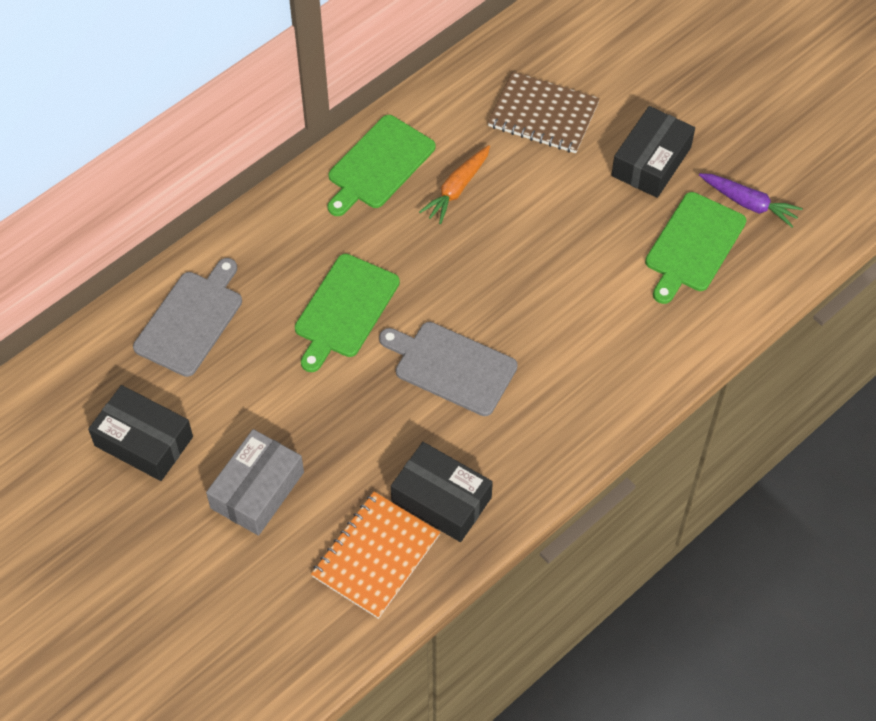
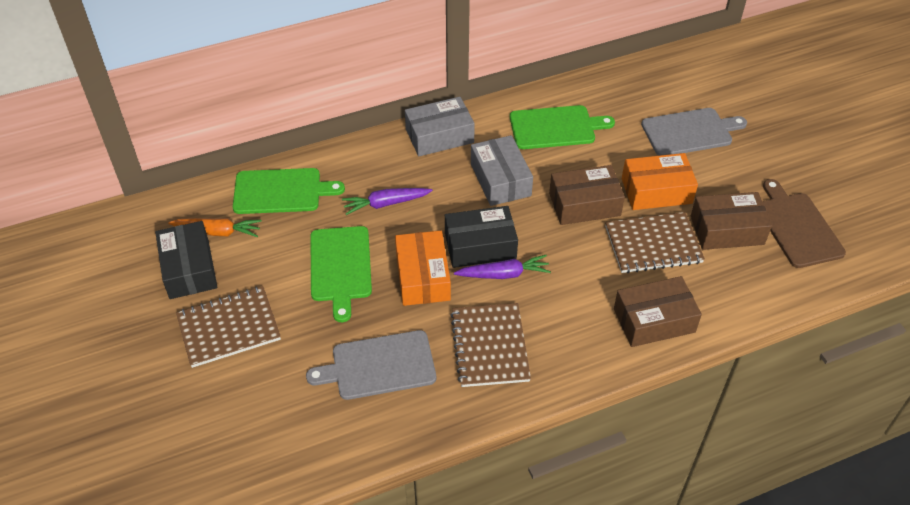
black box: 3 -> 2
brown box: 0 -> 3
brown cutting board: 0 -> 1
brown notebook: 1 -> 3
grey box: 1 -> 2
orange box: 0 -> 2
orange notebook: 1 -> 0
purple carrot: 1 -> 2

